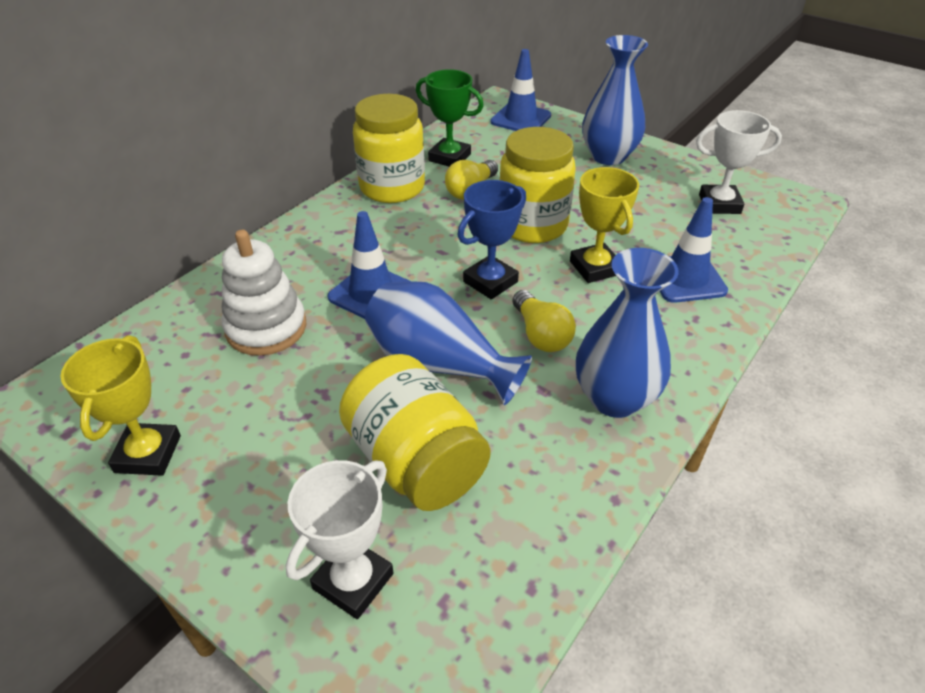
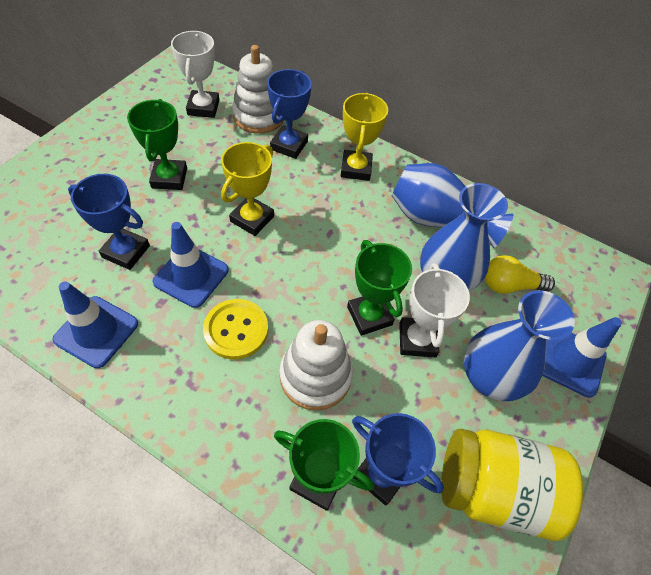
blue trophy: 1 -> 3
green trophy: 1 -> 3
white stacking toy: 1 -> 2
yellow button: 0 -> 1
yellow jar: 3 -> 1
yellow light bulb: 2 -> 1

